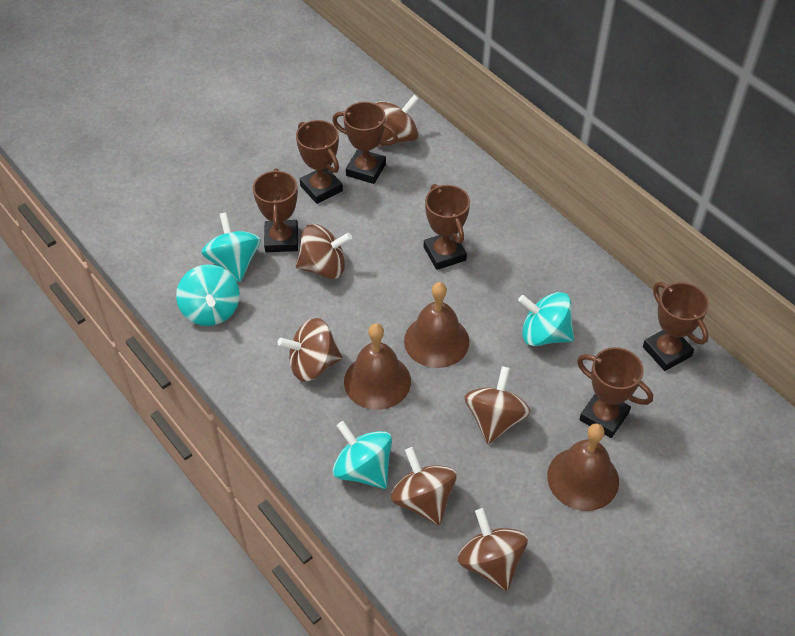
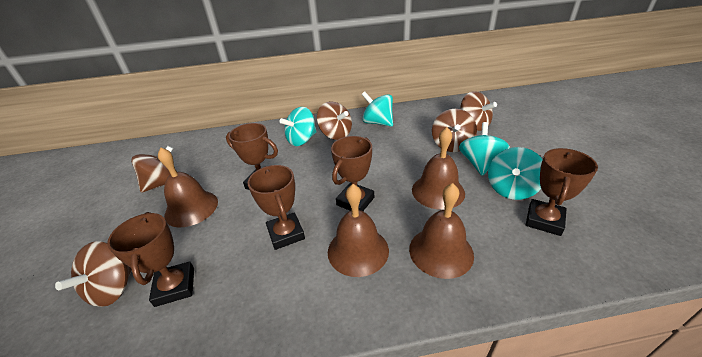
brown bell: 3 -> 4
brown spinning top: 6 -> 5
brown trophy: 6 -> 5

